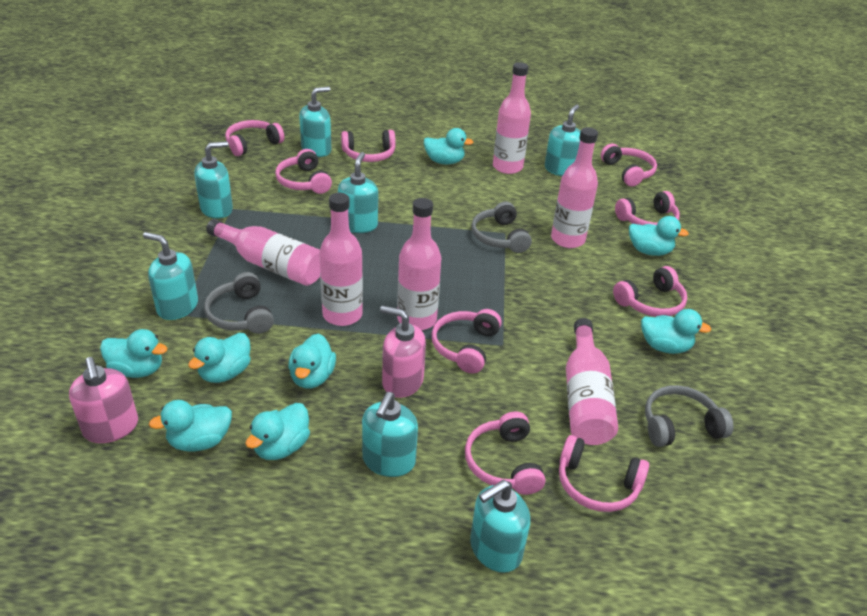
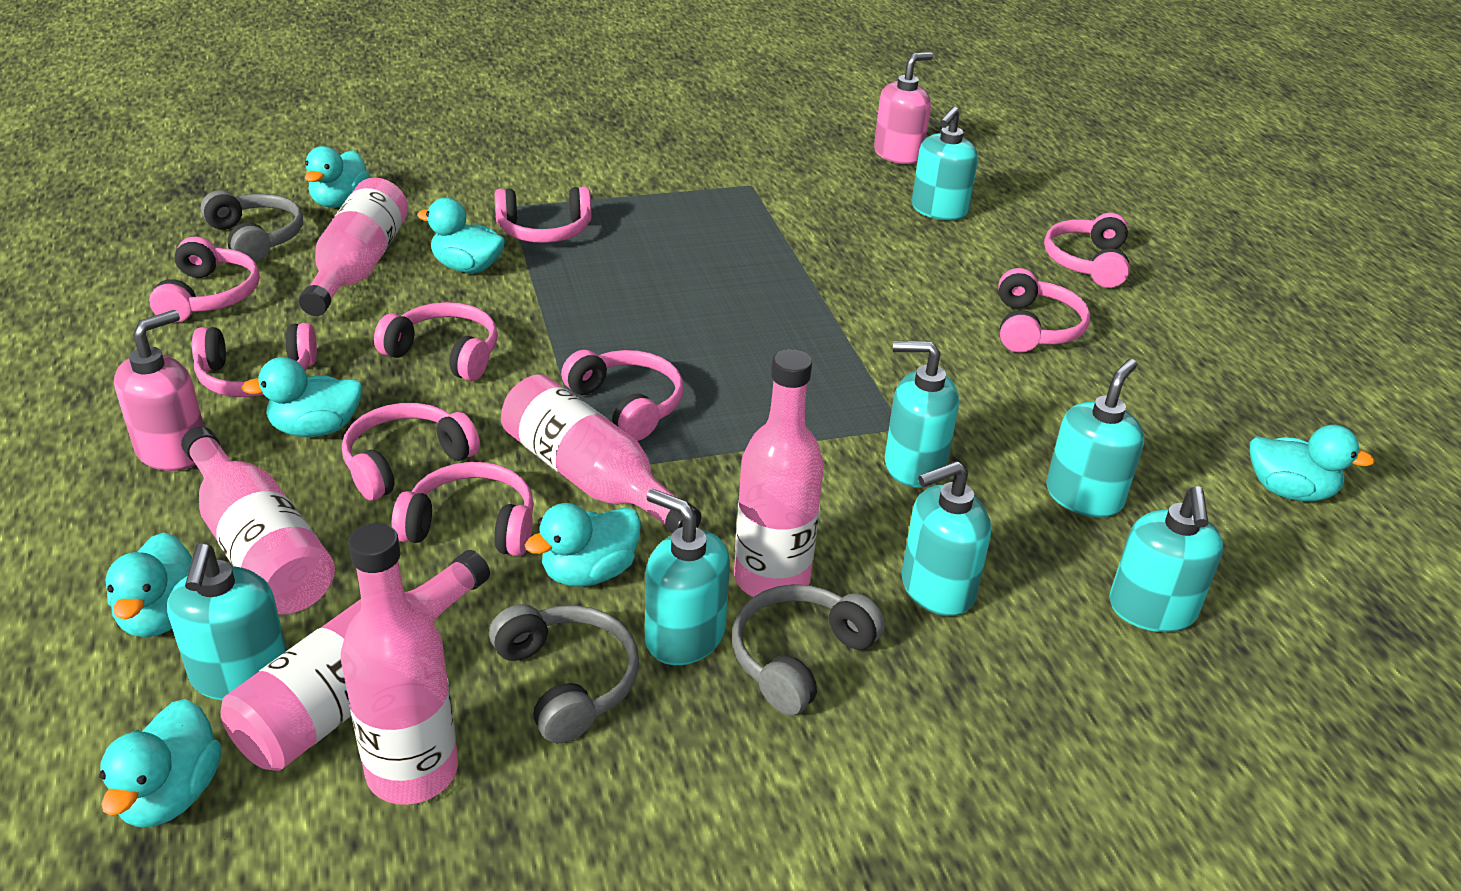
turquoise duck: 8 -> 7

